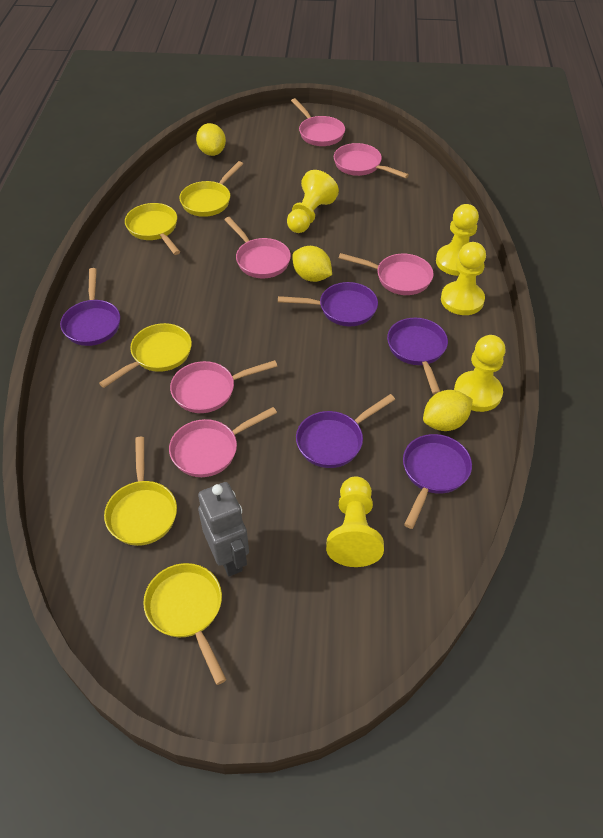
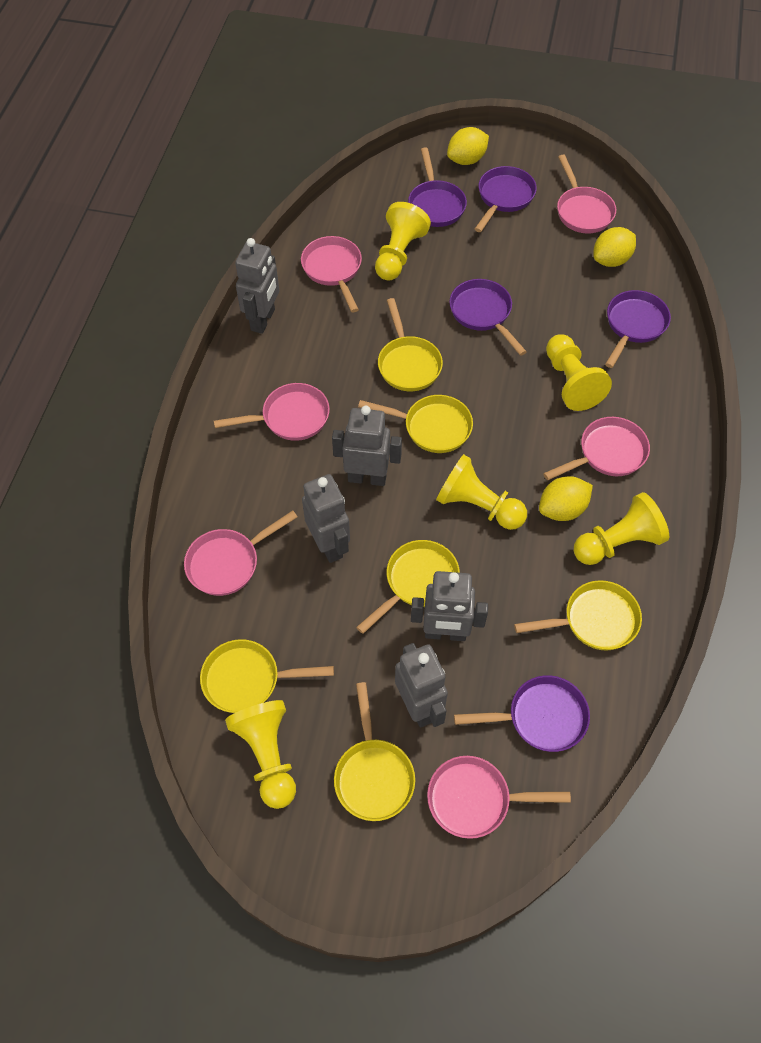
grey robot: 1 -> 5
yellow pan: 5 -> 6

